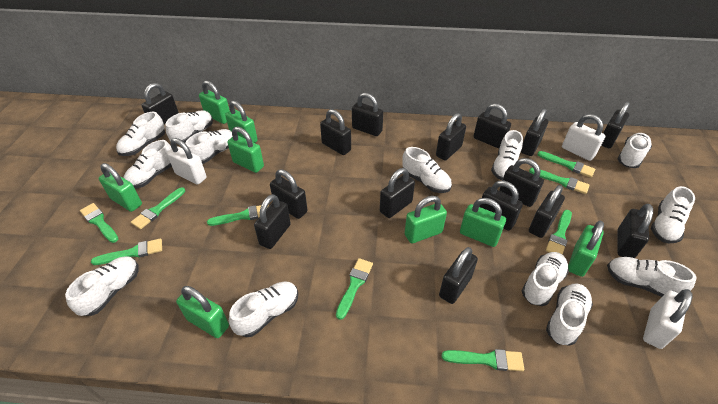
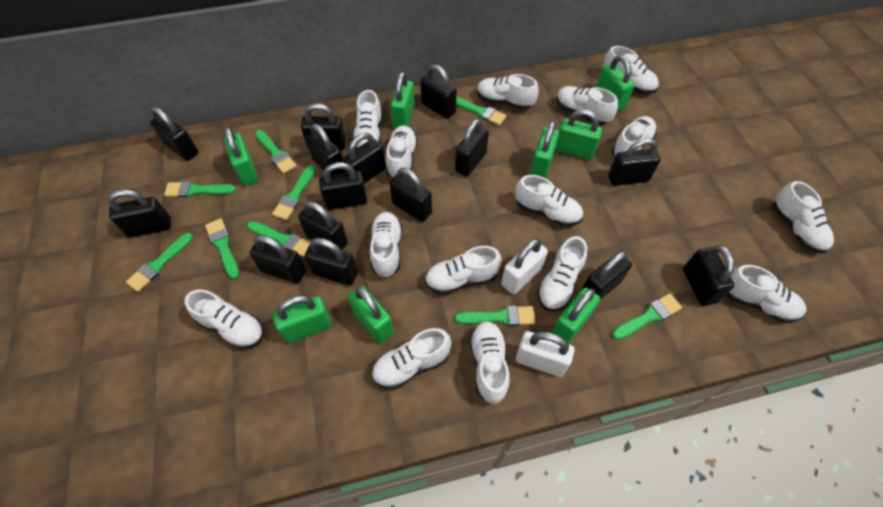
white padlock: 3 -> 2
white shoe: 13 -> 15

